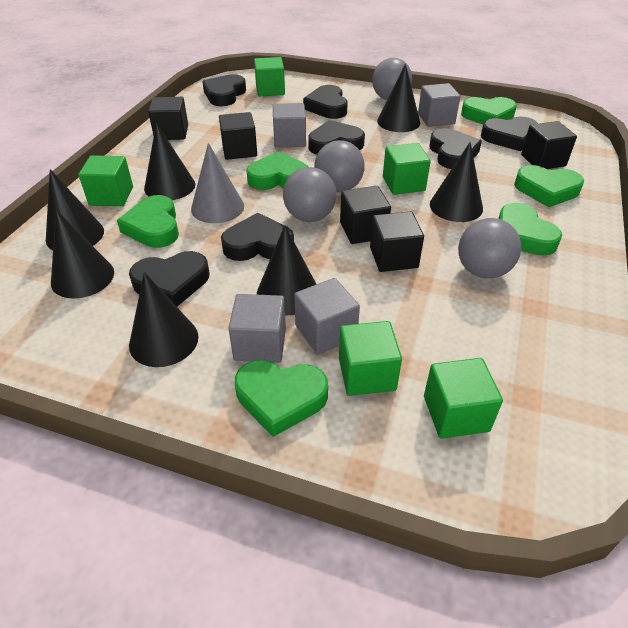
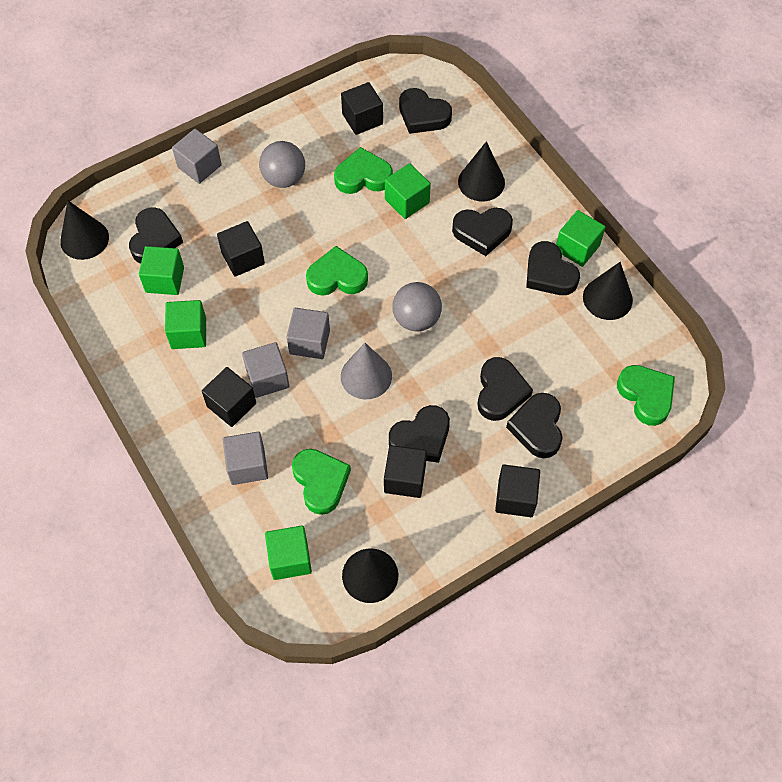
black cone: 7 -> 4
green heart: 6 -> 4
grey ball: 4 -> 2

